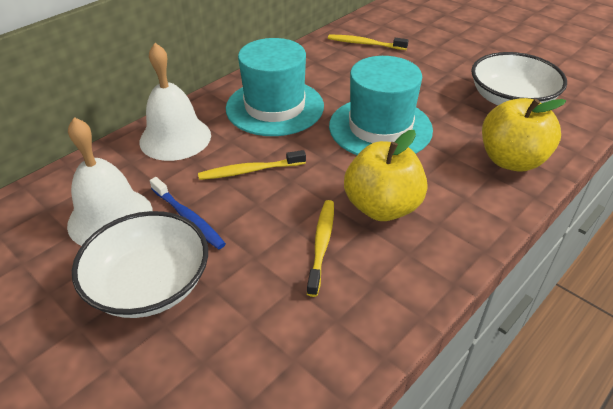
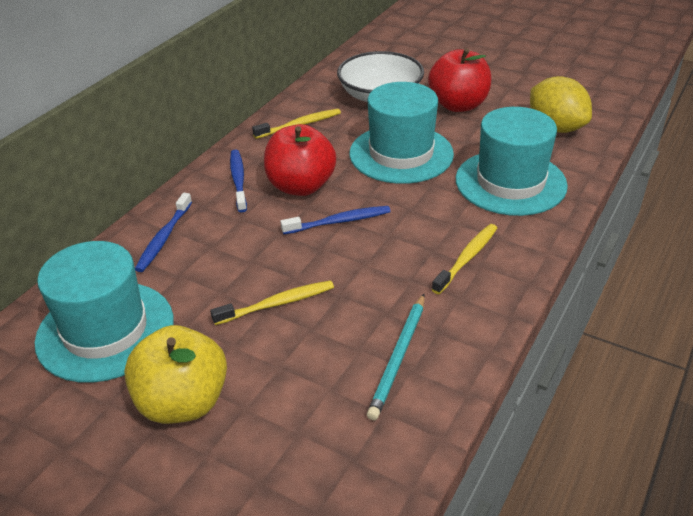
blue toothbrush: 1 -> 3
red apple: 0 -> 2
turquoise hat: 2 -> 3
turquoise pencil: 0 -> 1
white bell: 2 -> 0
white bowl: 2 -> 1
yellow apple: 2 -> 1
yellow lemon: 0 -> 1

